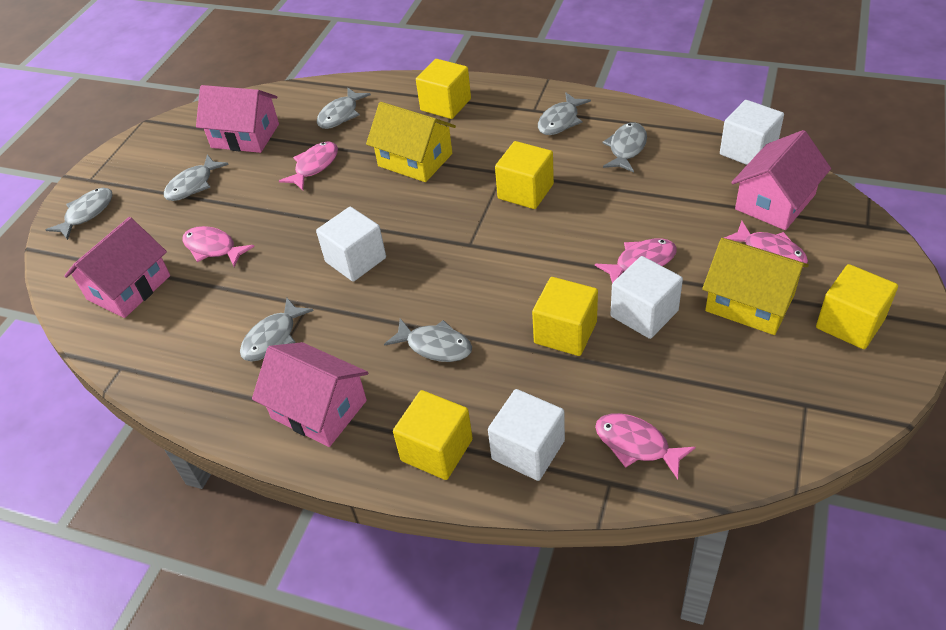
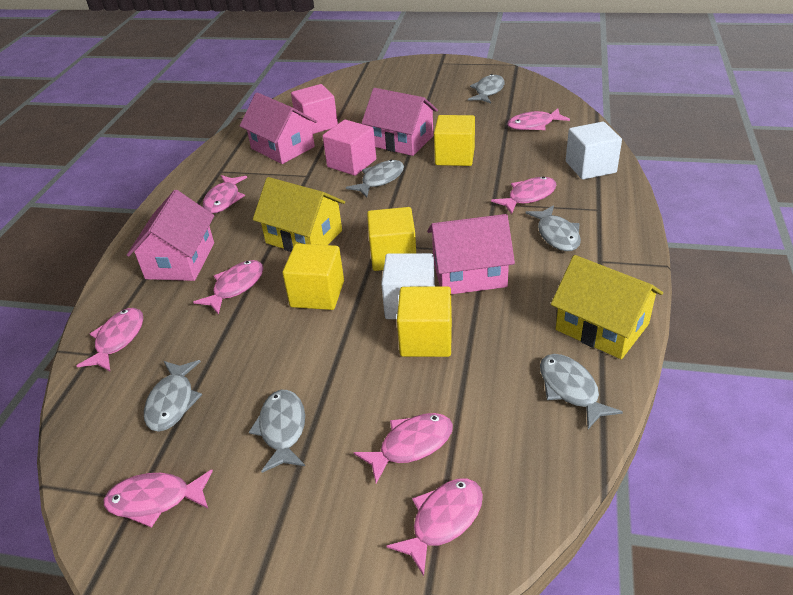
grey fish: 7 -> 6
pink cube: 0 -> 2
pink fish: 5 -> 8
white cube: 4 -> 2
yellow cube: 5 -> 4

